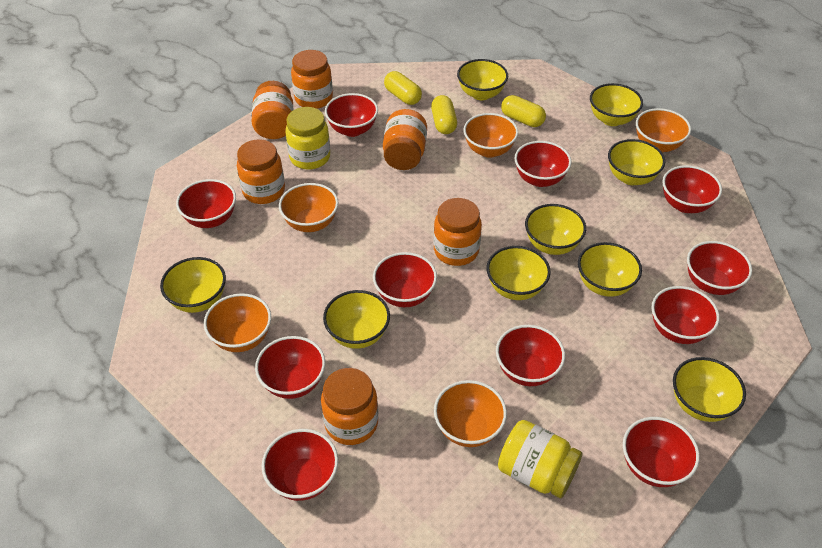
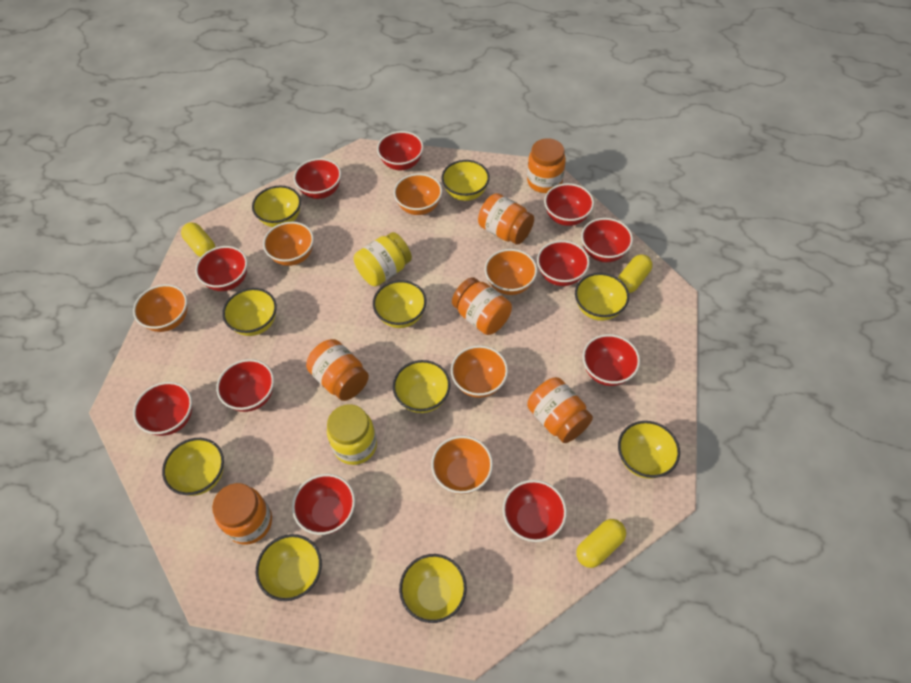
orange bowl: 5 -> 6
yellow bowl: 9 -> 10

